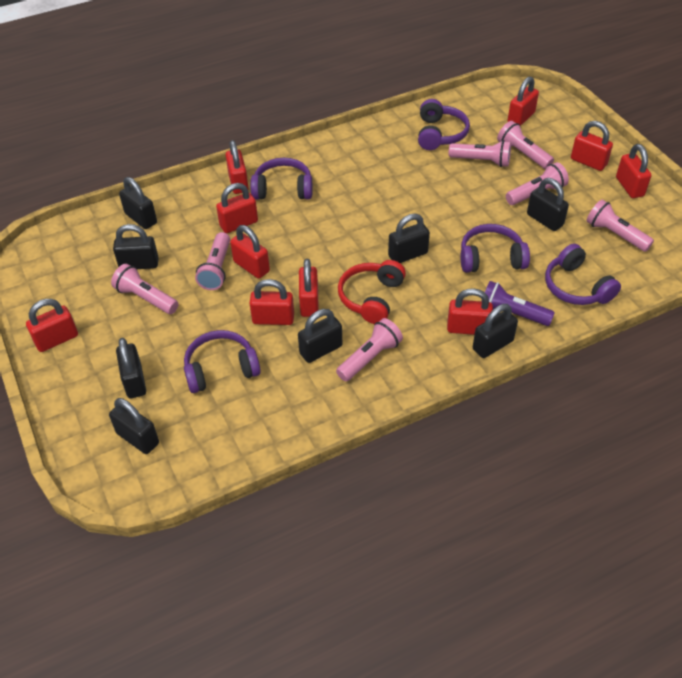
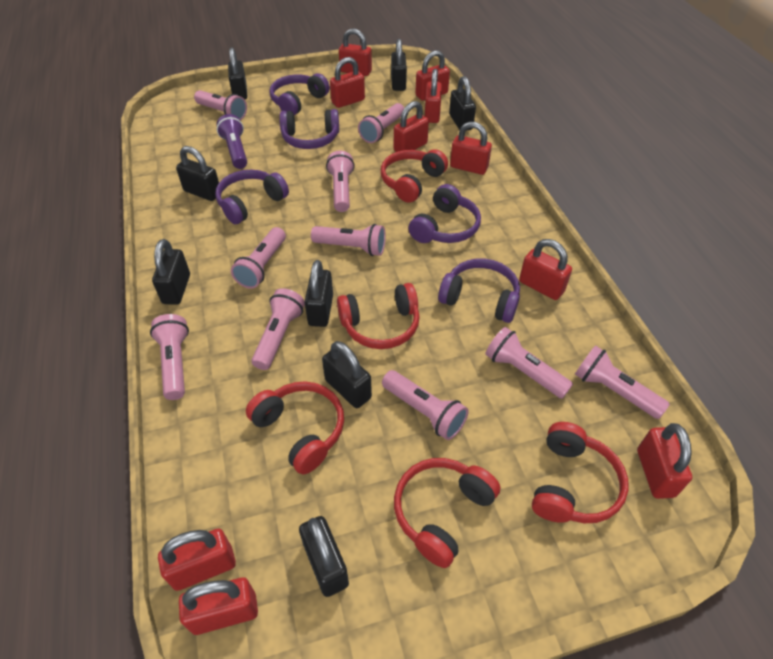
pink flashlight: 7 -> 10
red headphones: 1 -> 5

